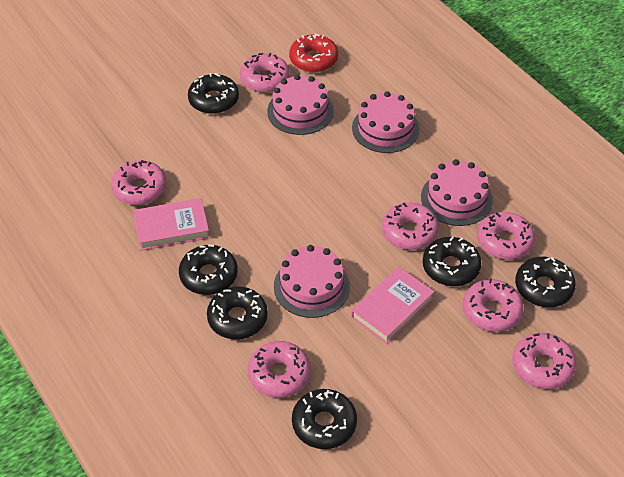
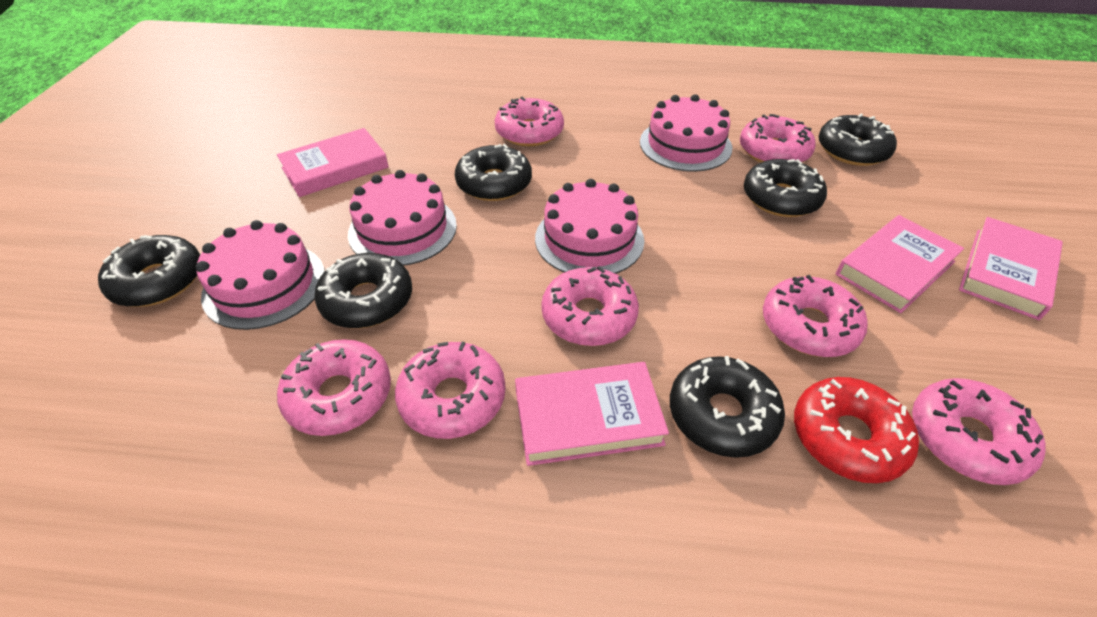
pink book: 2 -> 4

